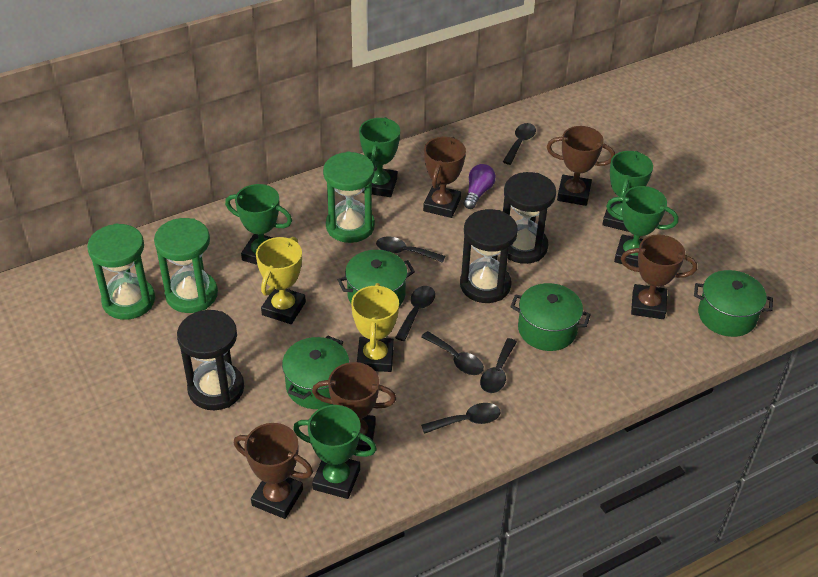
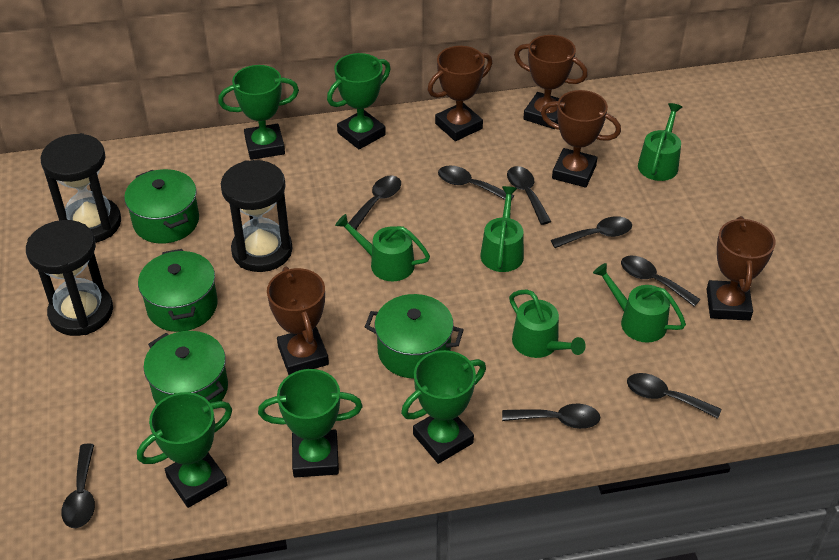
black spoon: 6 -> 8
green hourglass: 3 -> 0
green watering can: 0 -> 5
purple light bulb: 1 -> 0
yellow trophy: 2 -> 0

